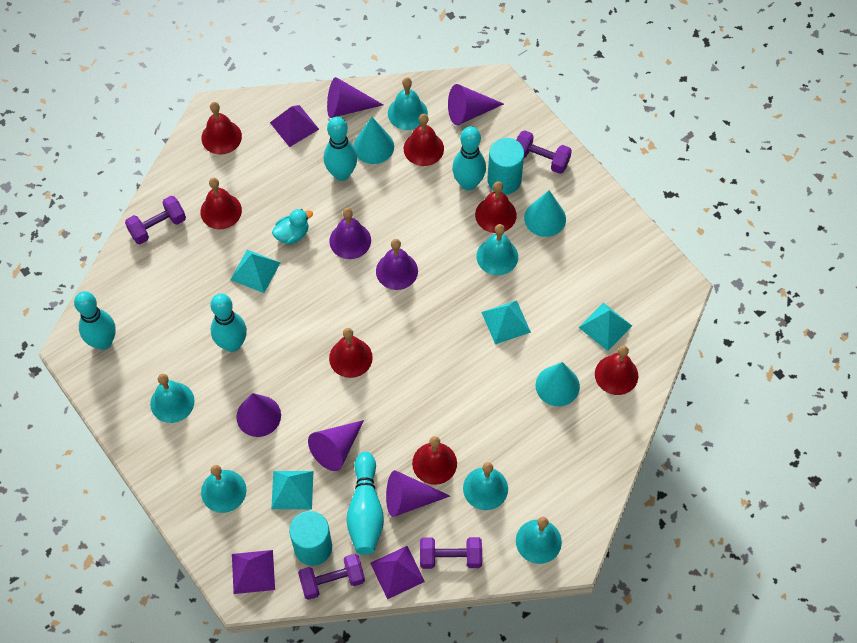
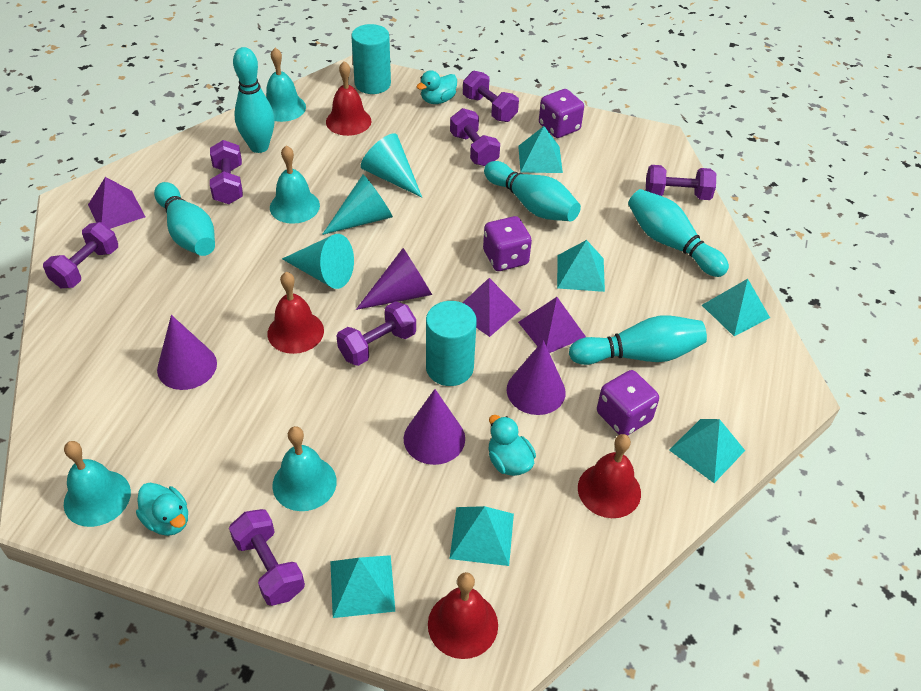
purple bell: 2 -> 0
purple cone: 5 -> 4
purple dice: 0 -> 3
purple dumbbell: 4 -> 7
red bell: 7 -> 4
turquoise bell: 6 -> 4
turquoise duck: 1 -> 3
turquoise pyramid: 4 -> 6

